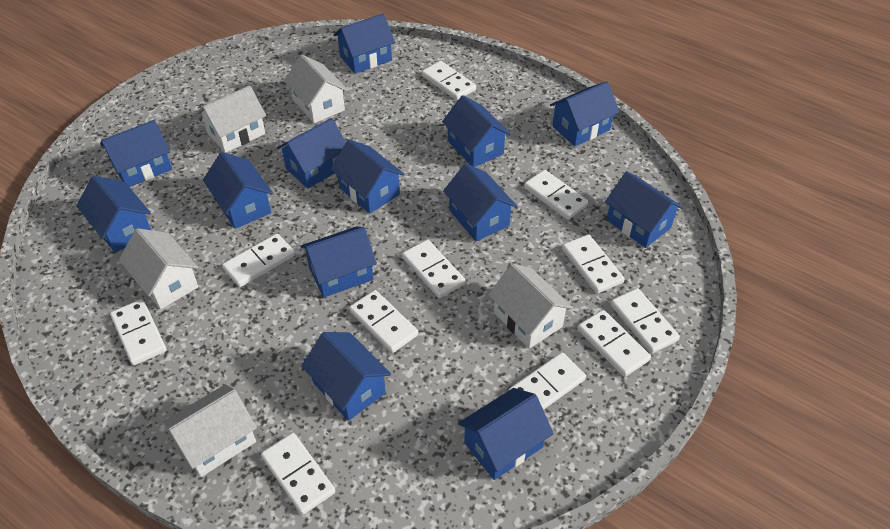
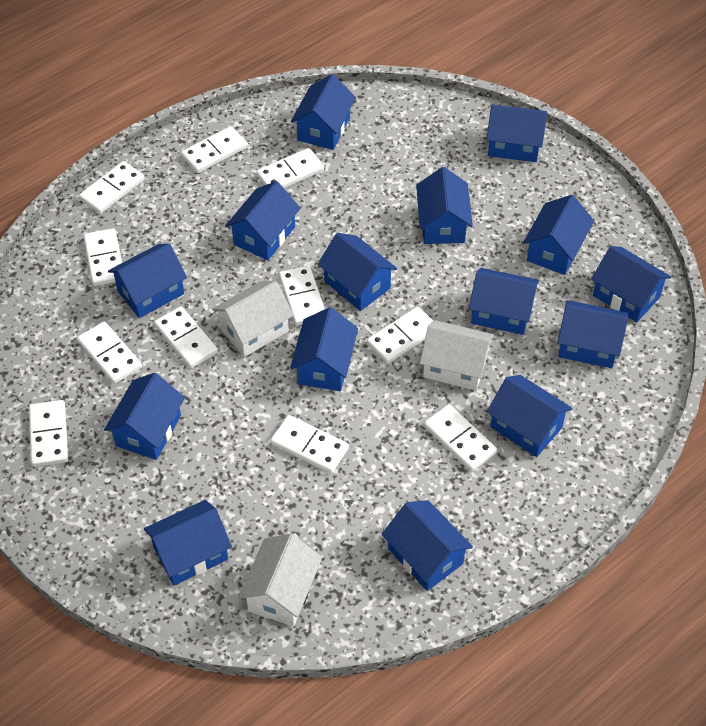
blue house: 13 -> 15
white house: 5 -> 3

